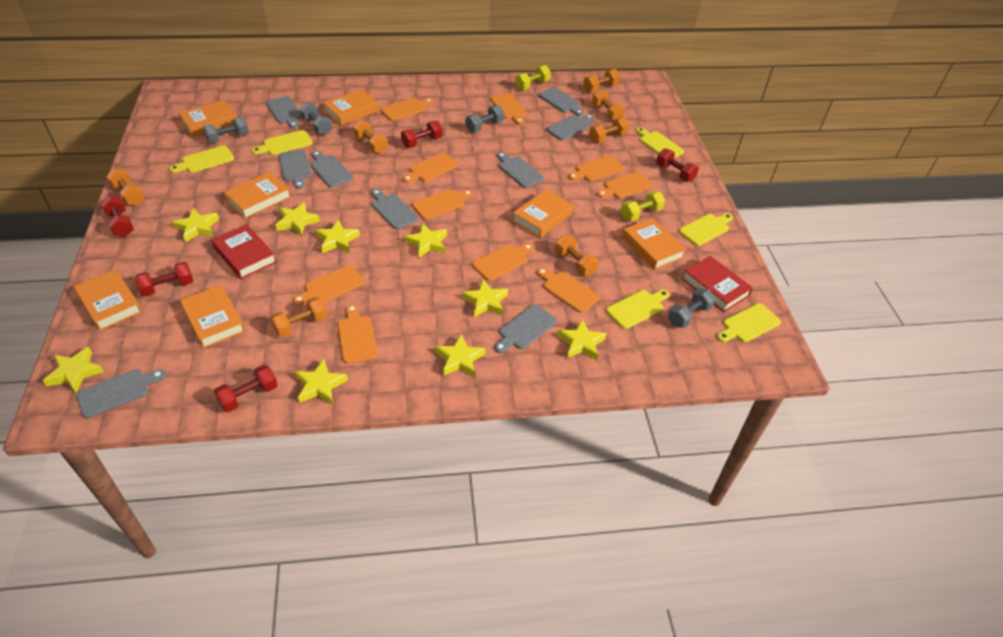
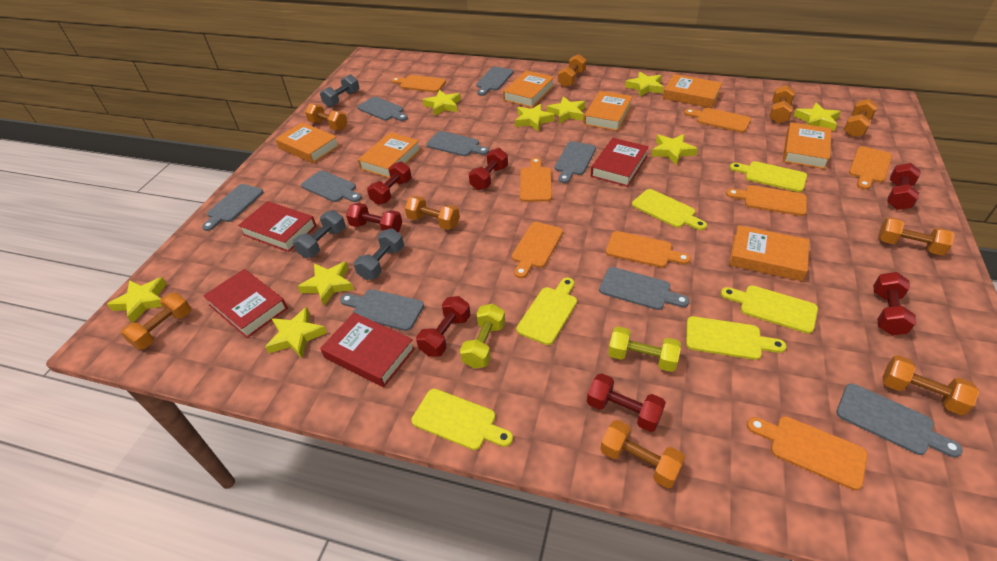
grey dumbbell: 4 -> 3
orange cutting board: 10 -> 8
orange dumbbell: 7 -> 9
red book: 2 -> 4
red dumbbell: 5 -> 7

